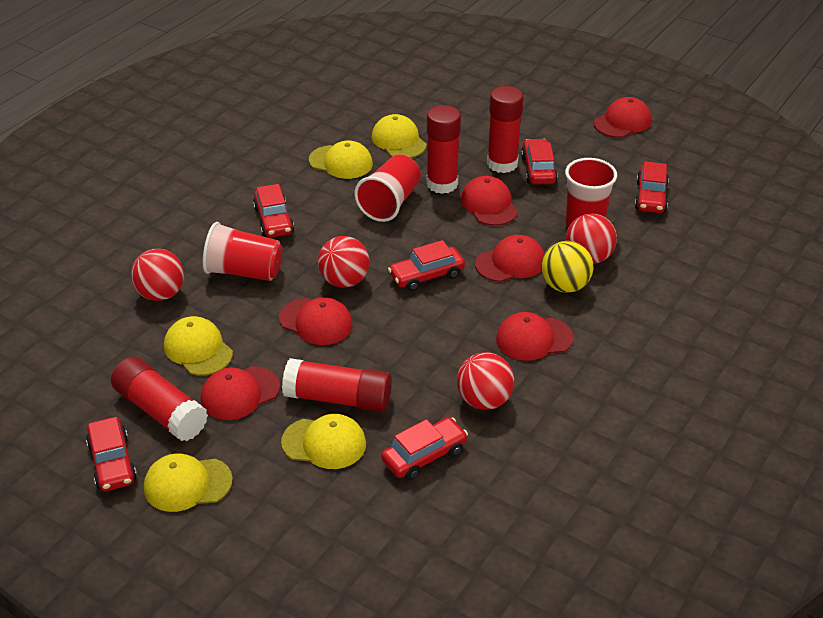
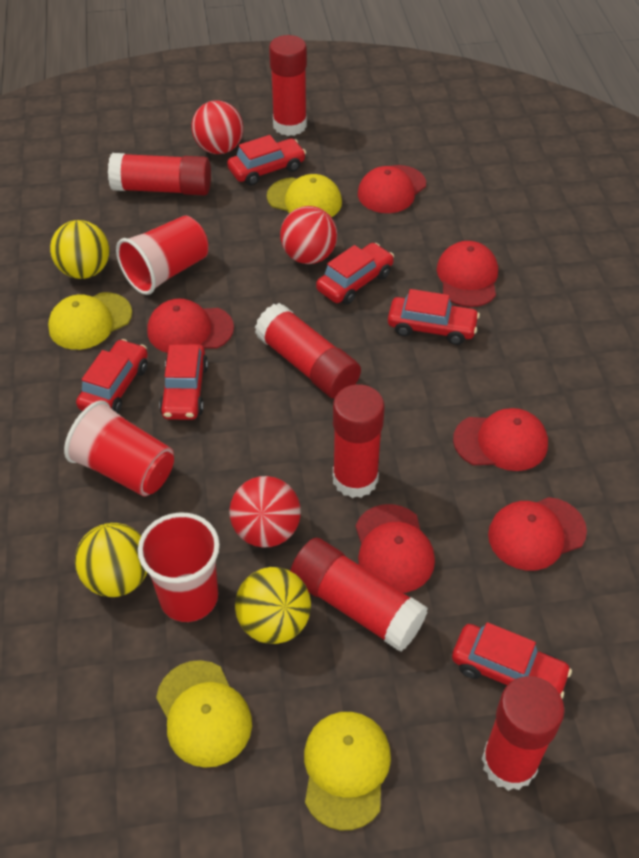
red ball: 4 -> 3
red glue stick: 4 -> 6
yellow ball: 1 -> 3
yellow cap: 5 -> 4

